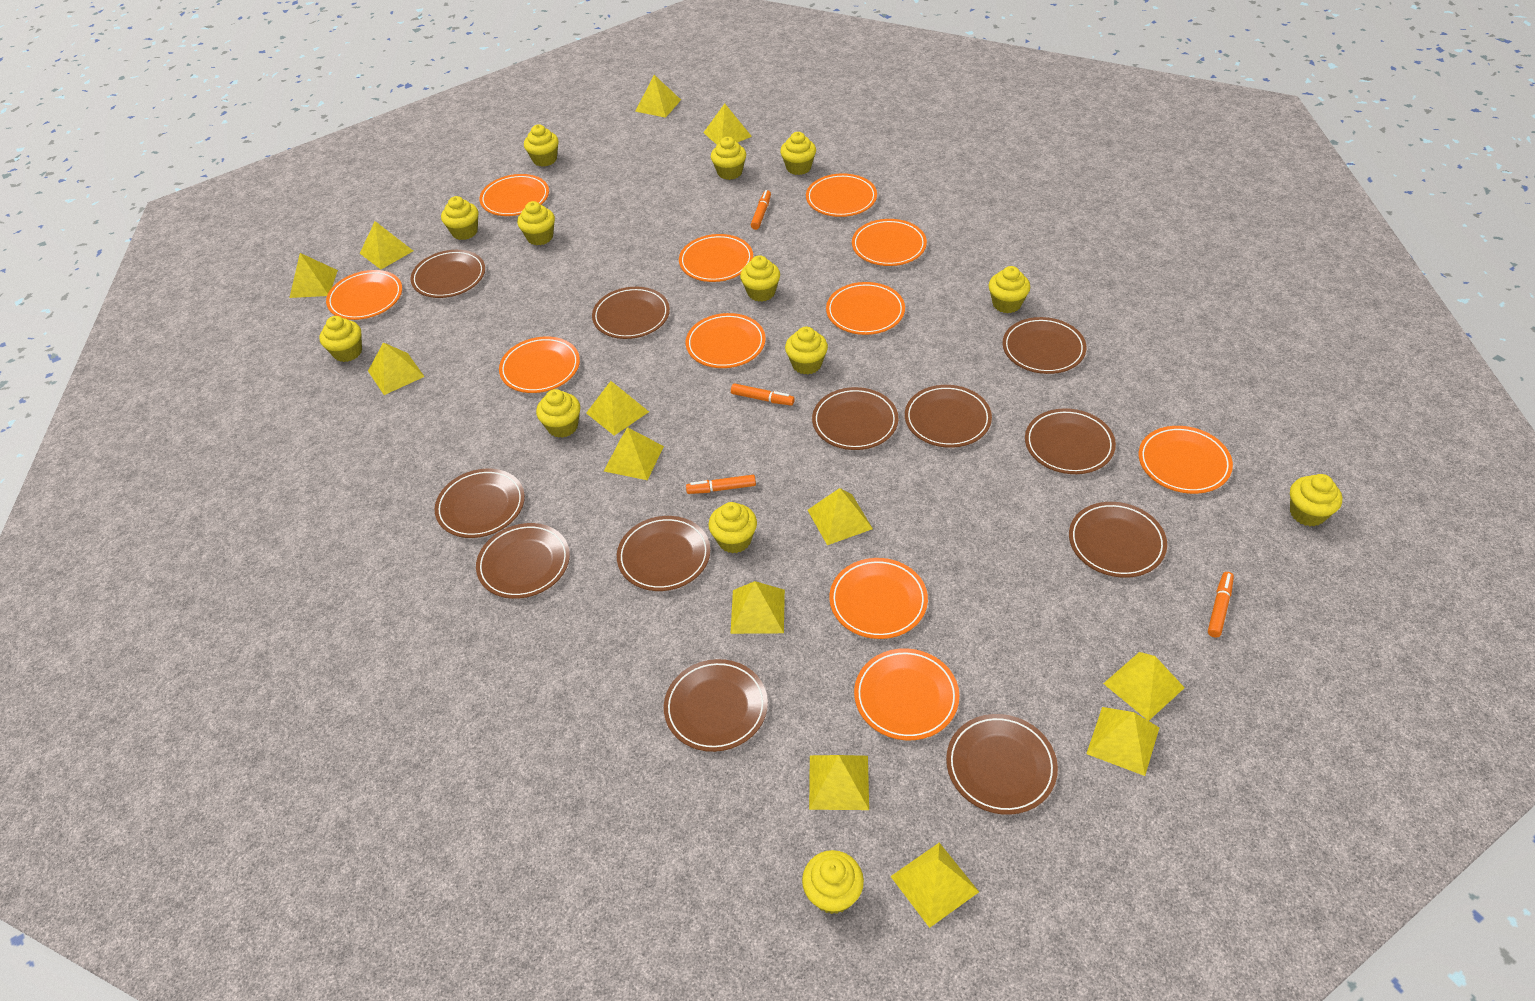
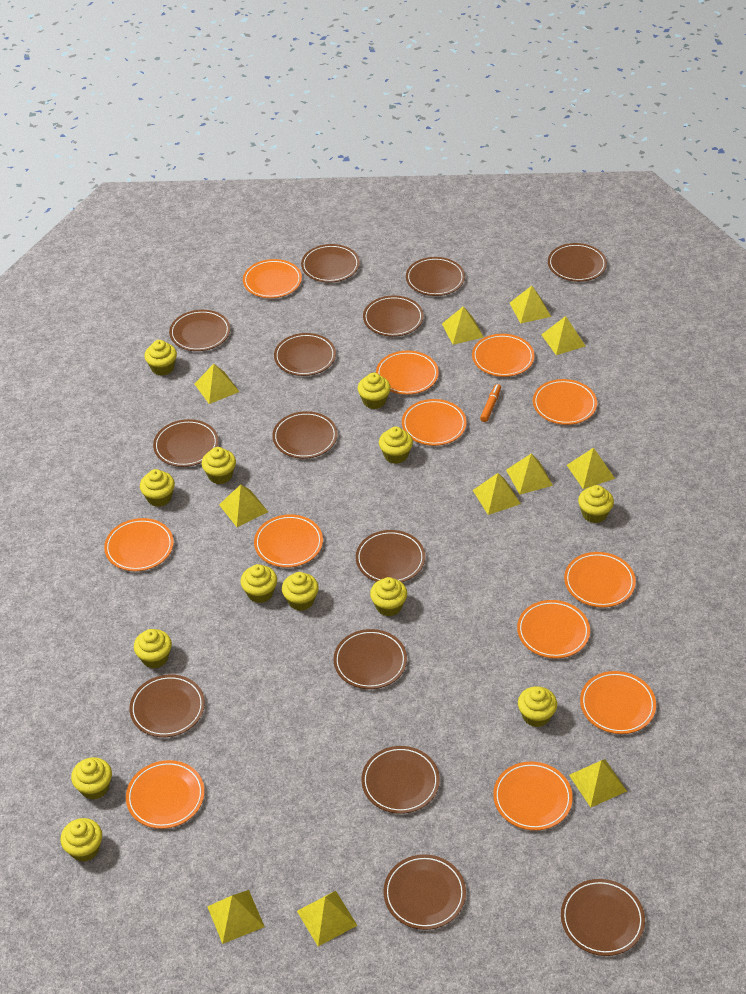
brown plate: 12 -> 14
orange marker: 4 -> 1
orange plate: 11 -> 12
yellow pyramid: 13 -> 11

